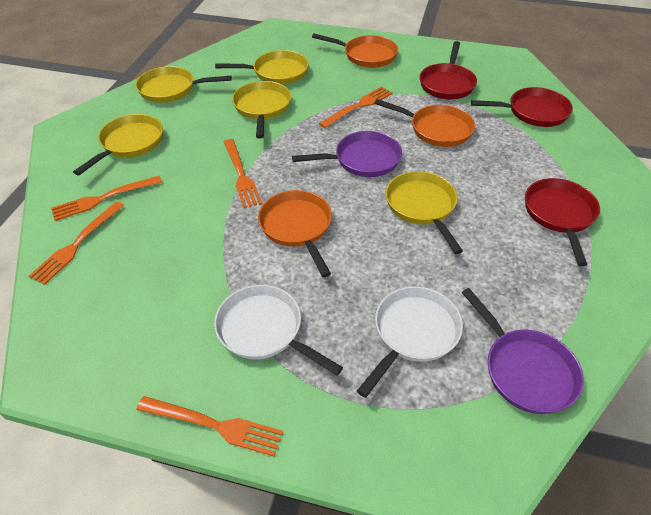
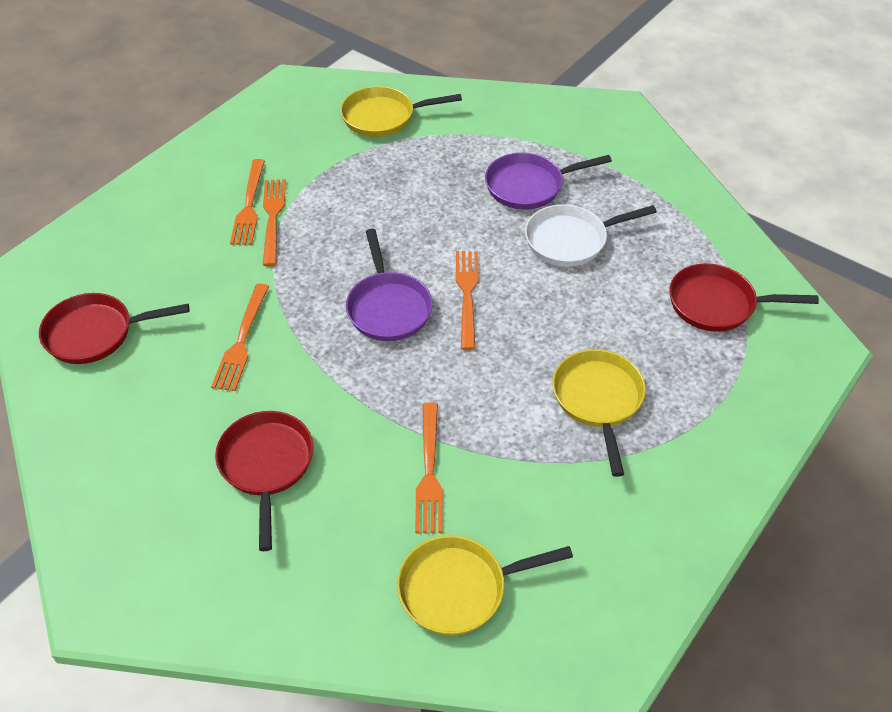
orange pan: 3 -> 0
white pan: 2 -> 1
yellow pan: 5 -> 3

